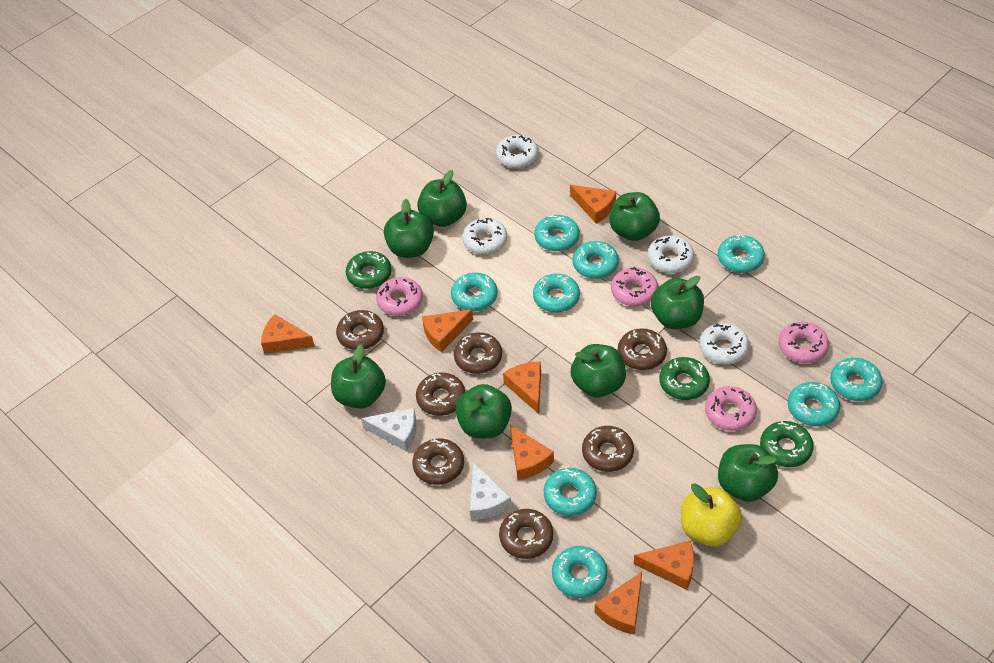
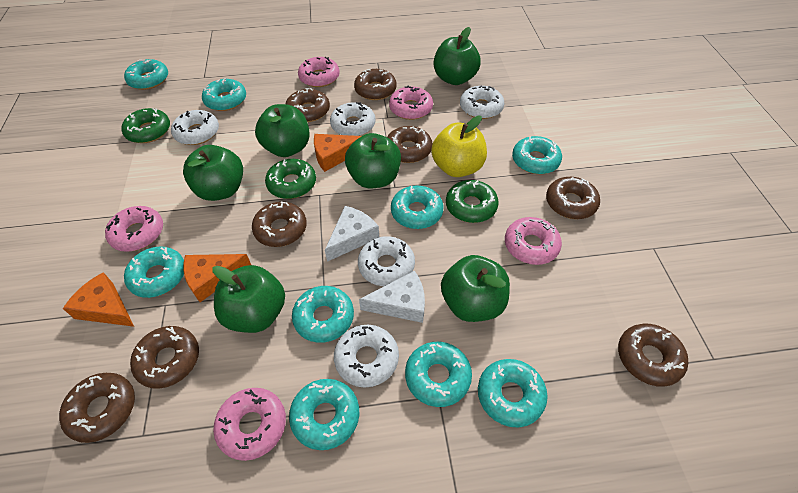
brown donut: 7 -> 8
green apple: 8 -> 6
orange cheese: 7 -> 3
pink donut: 4 -> 5
white donut: 4 -> 5

